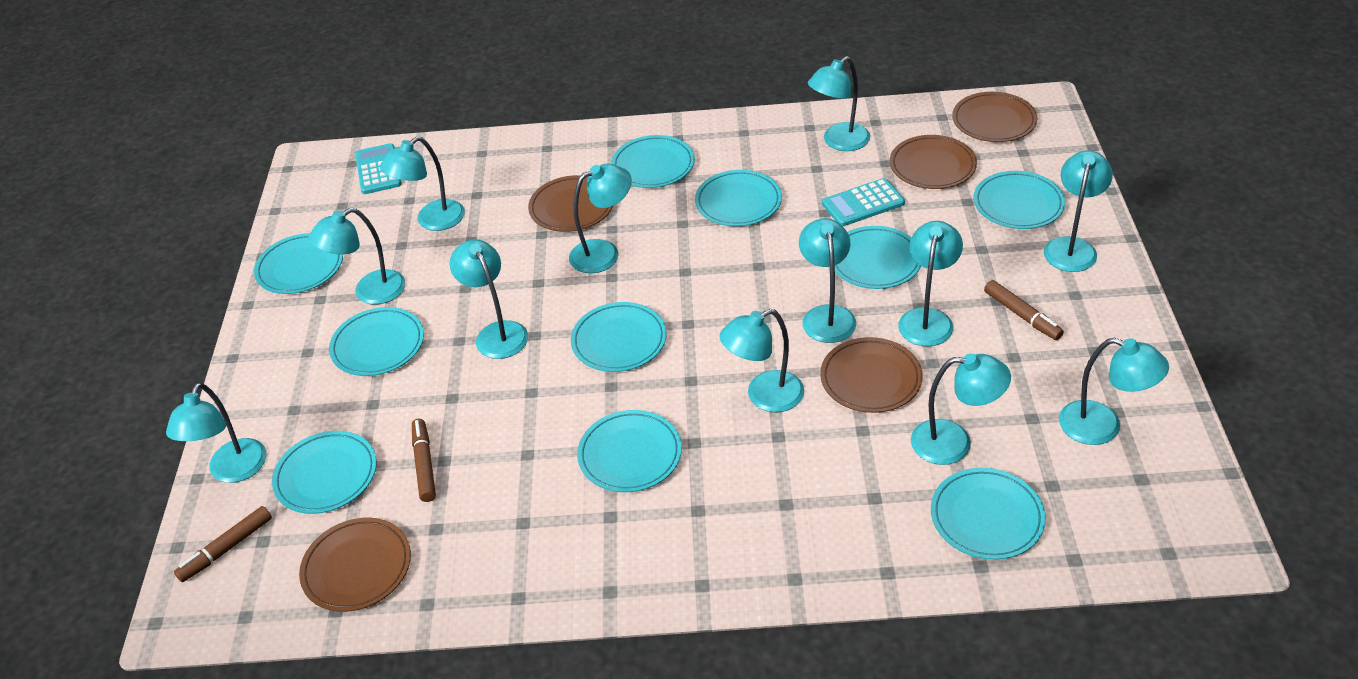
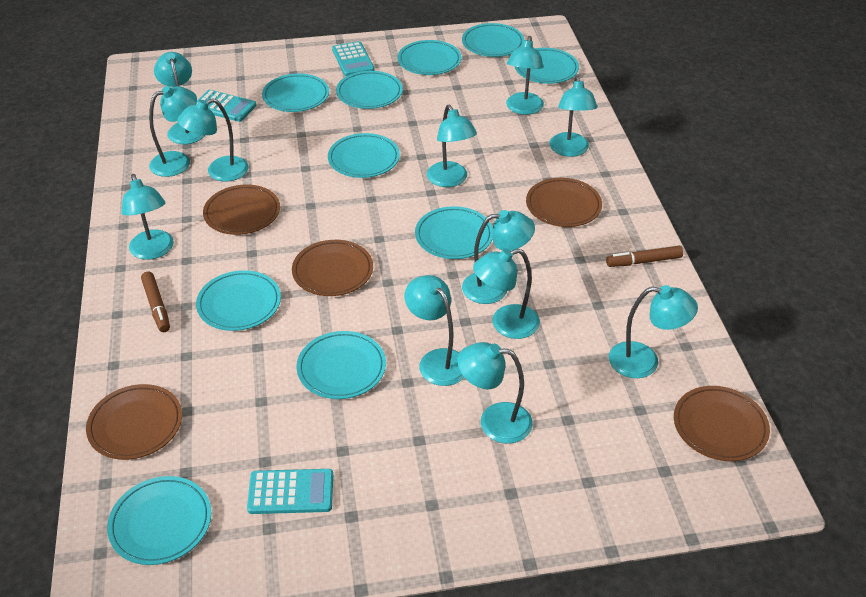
brown marker: 3 -> 2
turquoise calculator: 2 -> 3

